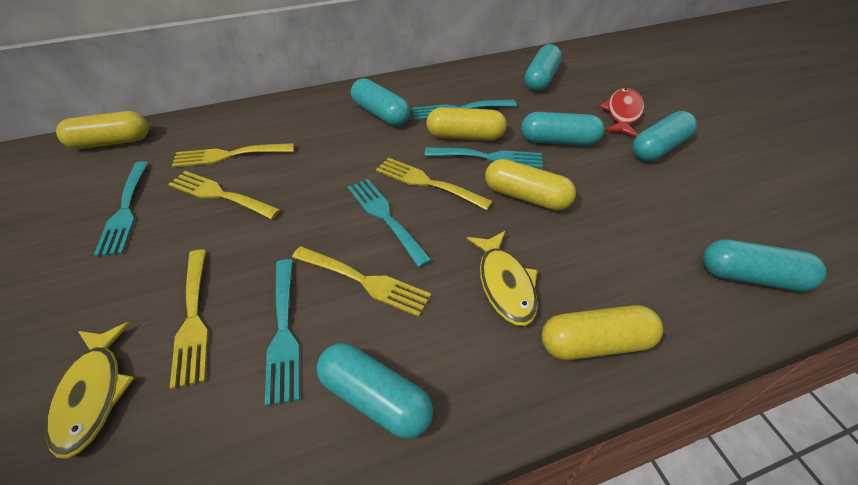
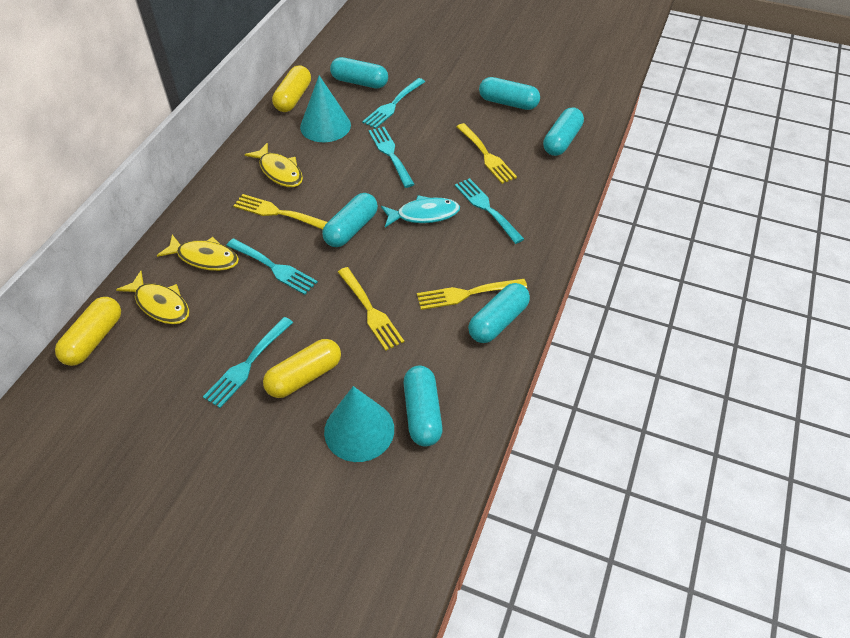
red fish: 1 -> 0
turquoise cone: 0 -> 2
turquoise fish: 0 -> 1
yellow capsule: 4 -> 3
yellow fish: 2 -> 3
yellow fork: 5 -> 4

